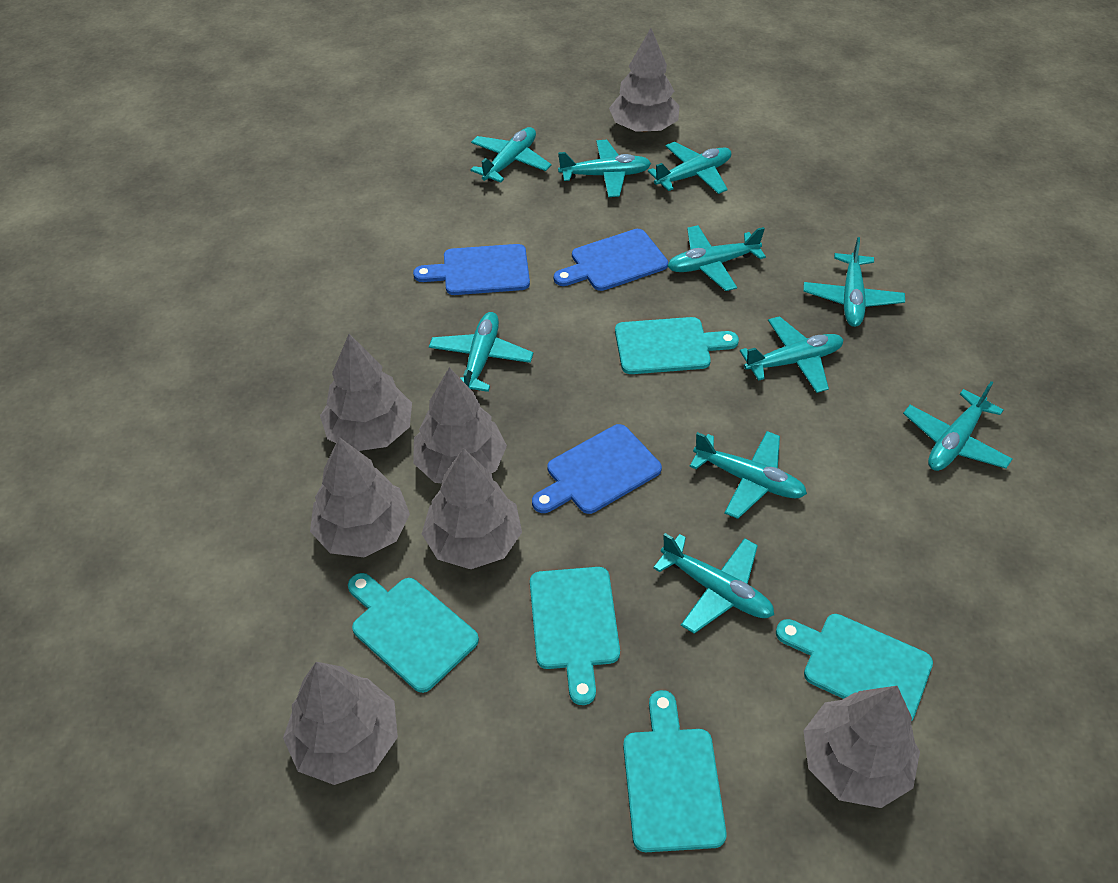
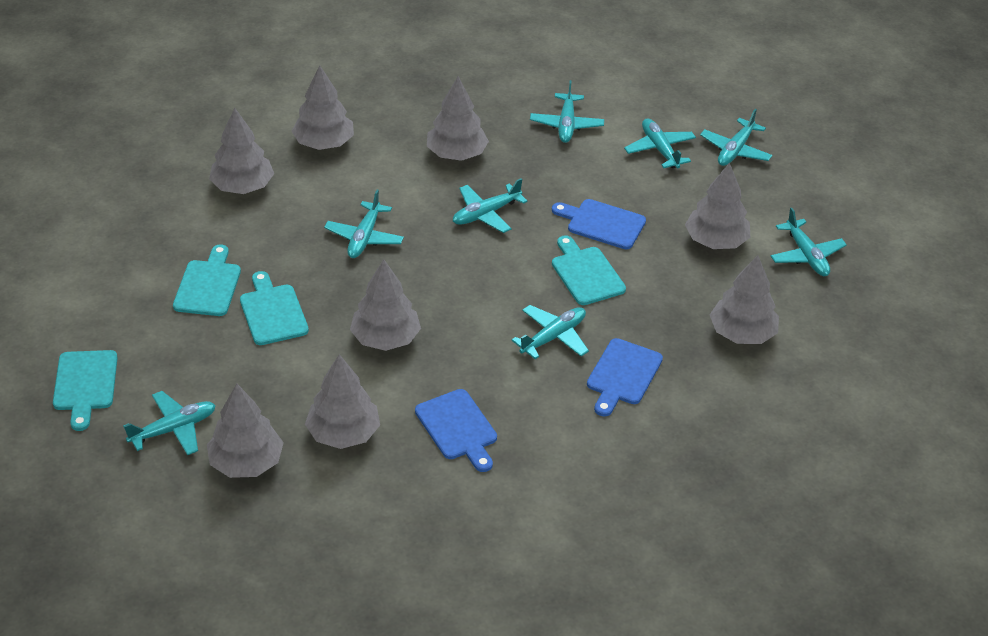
grey tree: 7 -> 8
turquoise cutting board: 5 -> 4
turquoise plane: 10 -> 8

